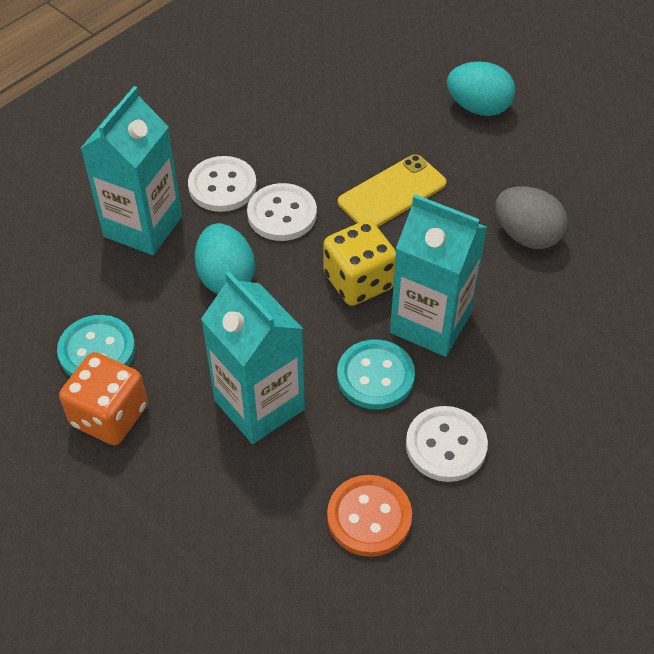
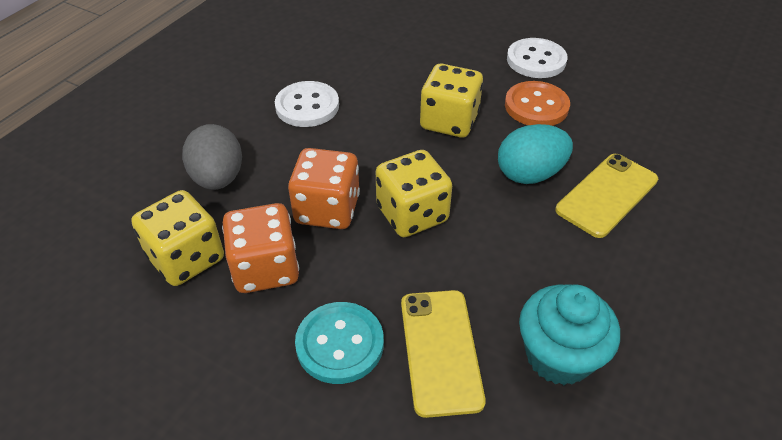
orange dice: 1 -> 2
turquoise button: 2 -> 1
turquoise carton: 3 -> 0
turquoise cupcake: 0 -> 1
turquoise egg: 2 -> 1
white button: 3 -> 2
yellow dice: 1 -> 3
yellow phone: 1 -> 2

